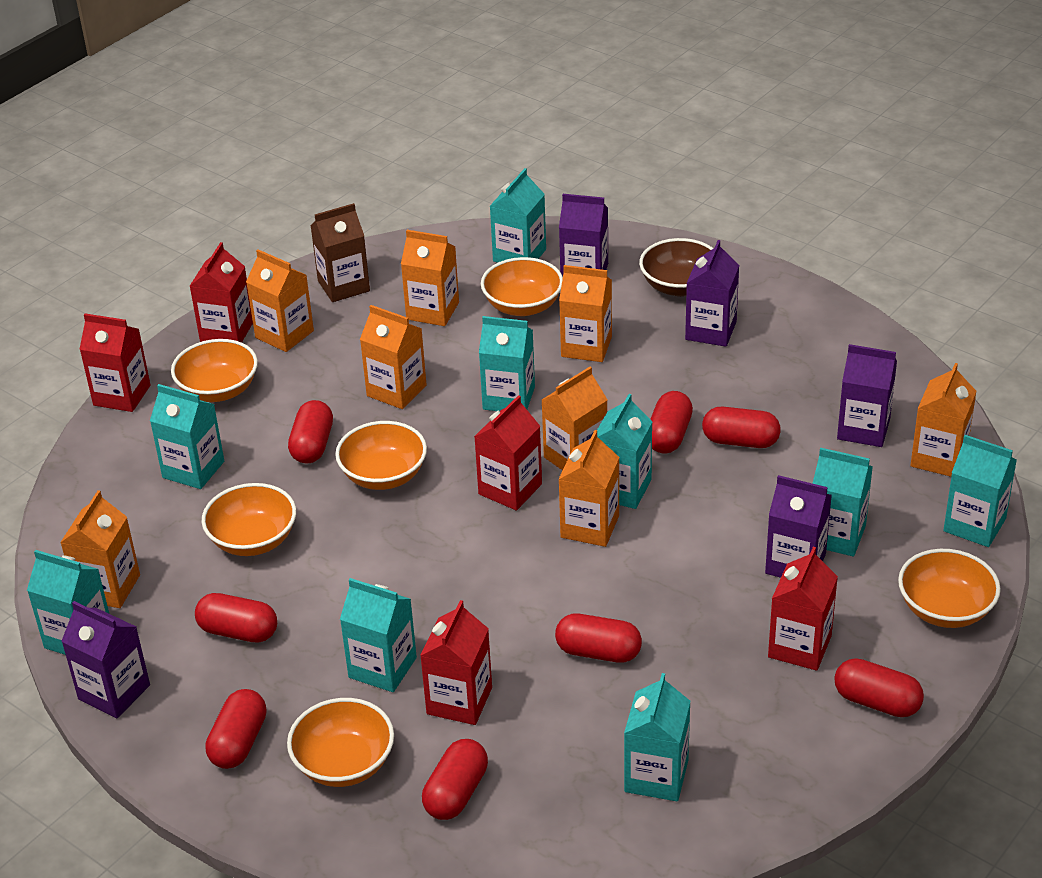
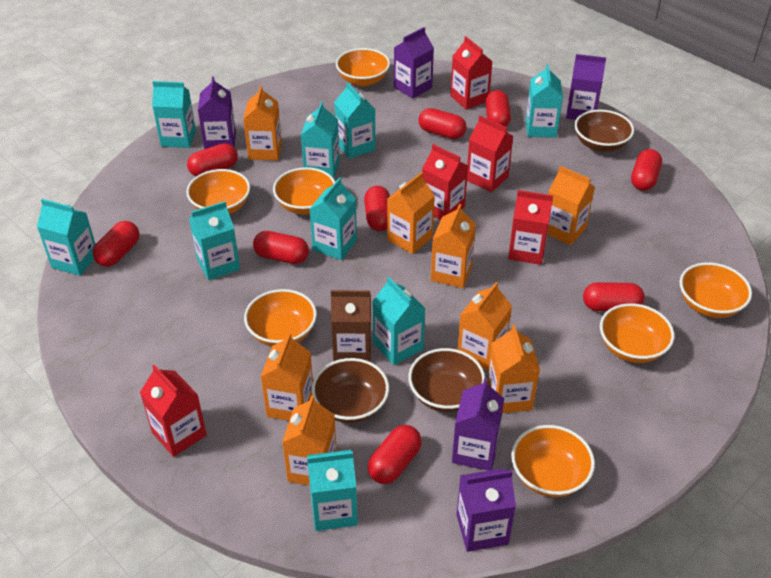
brown bowl: 1 -> 3
orange bowl: 6 -> 7
red capsule: 8 -> 9

